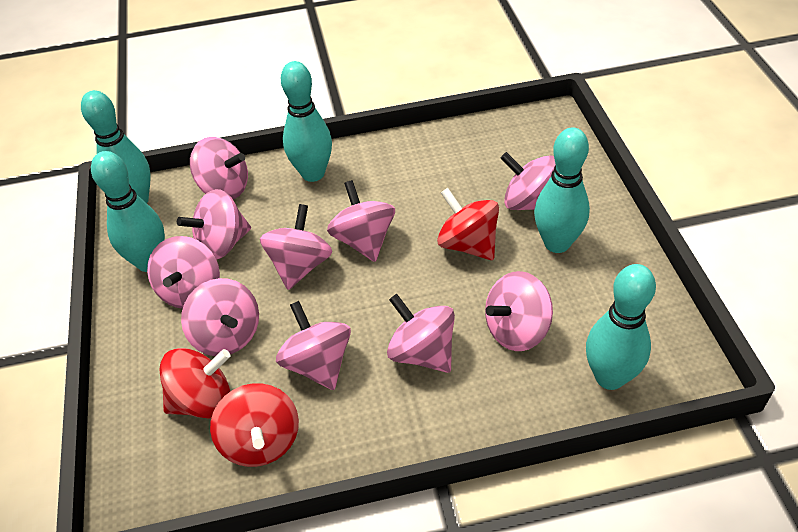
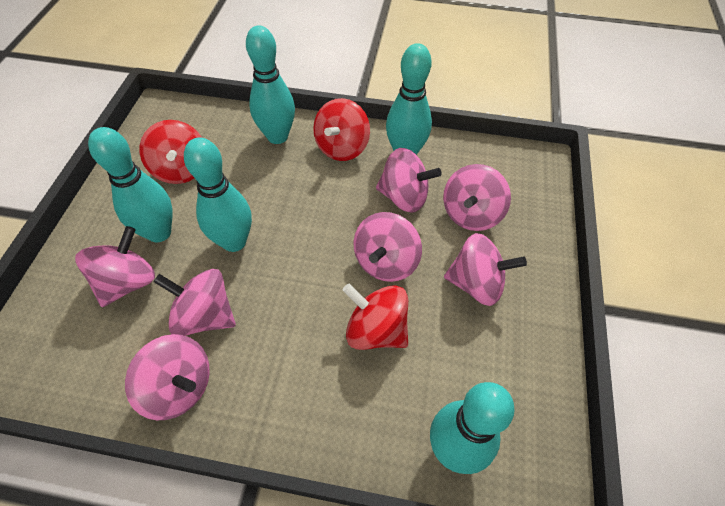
pink spinning top: 10 -> 7

